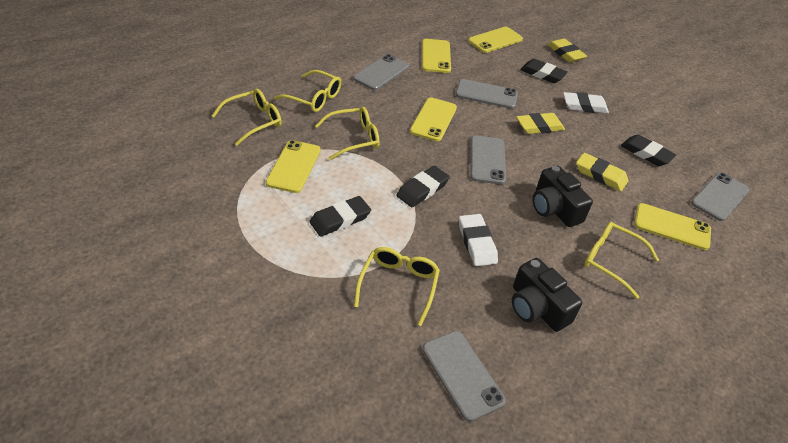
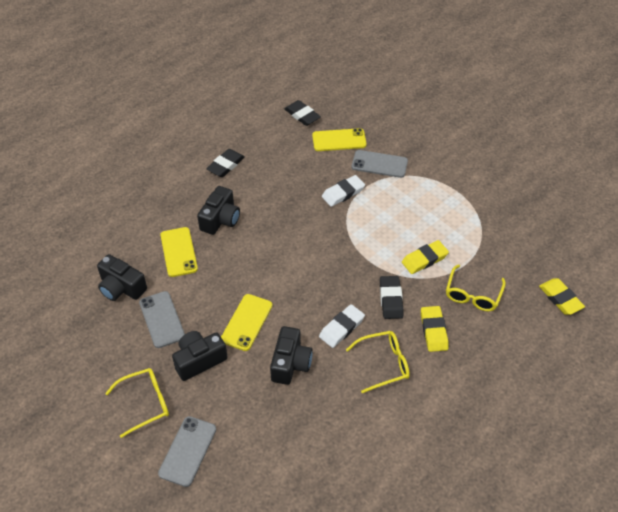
black camera: 2 -> 4
black eraser: 4 -> 3
grey phone: 5 -> 3
yellow glasses: 5 -> 3
yellow phone: 5 -> 3

